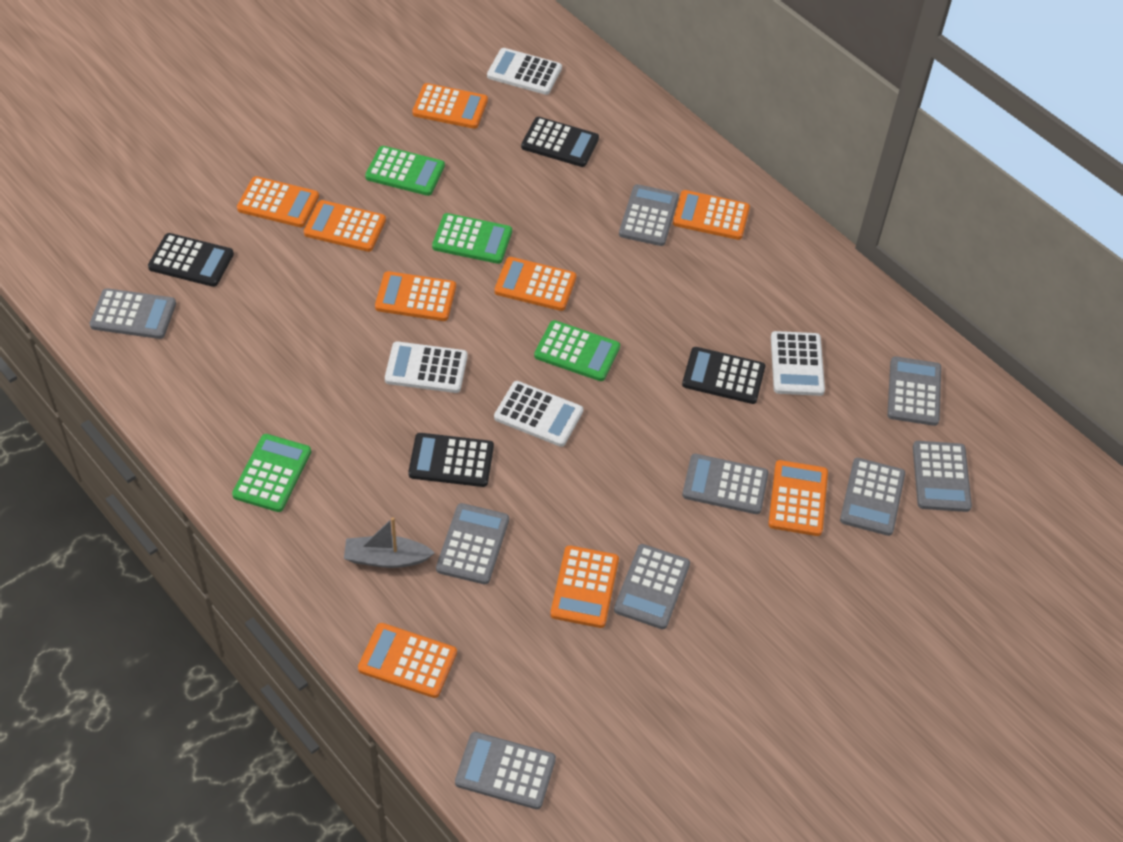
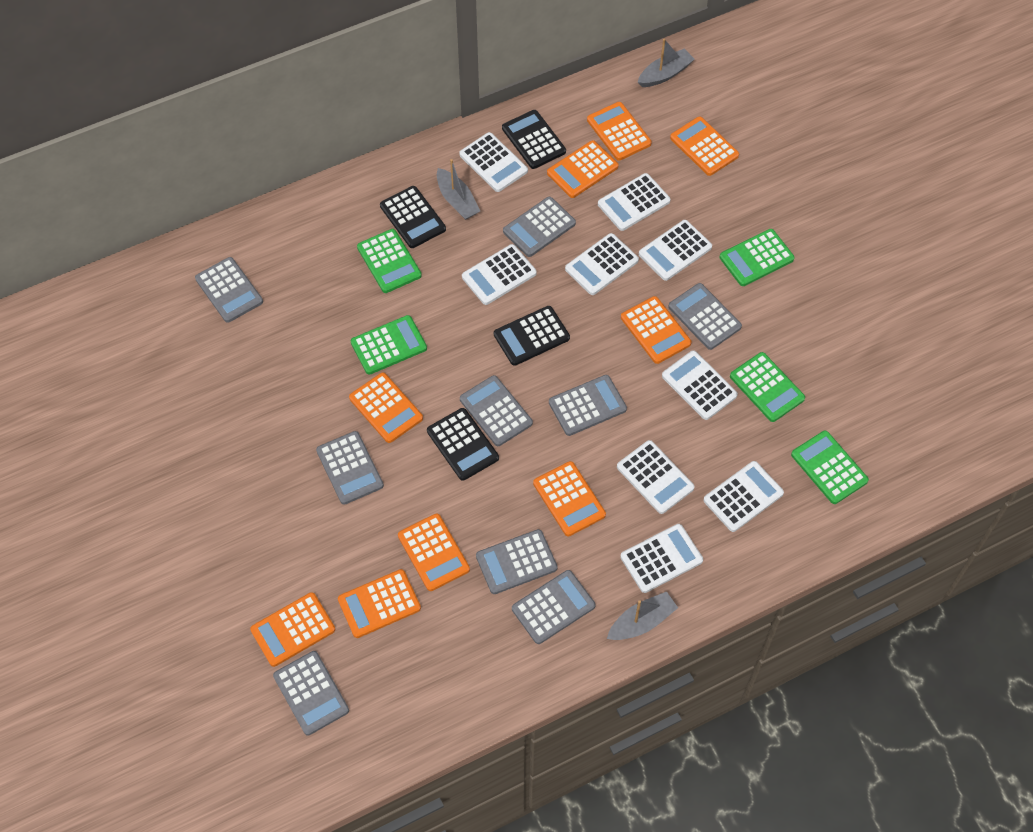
green calculator: 4 -> 5
grey boat: 1 -> 3
white calculator: 4 -> 9

